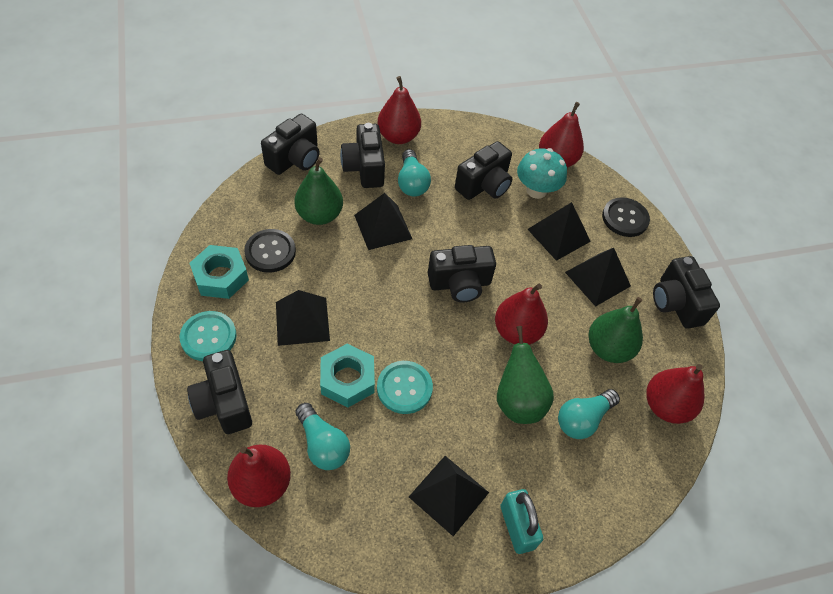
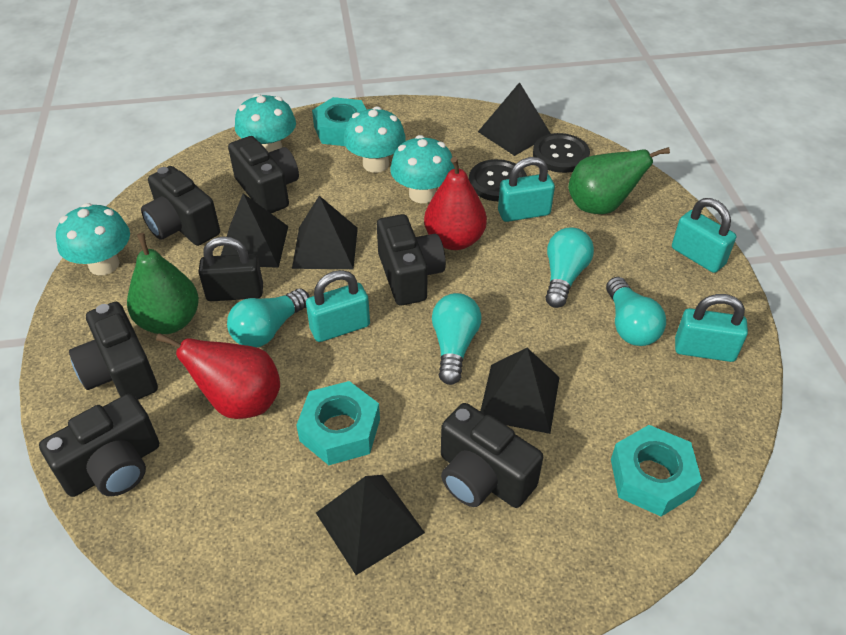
black padlock: 0 -> 1
green pear: 3 -> 2
red pear: 5 -> 2
turquoise button: 2 -> 0
turquoise light bulb: 3 -> 4
turquoise mushroom: 1 -> 4
turquoise nut: 2 -> 3
turquoise padlock: 1 -> 4

